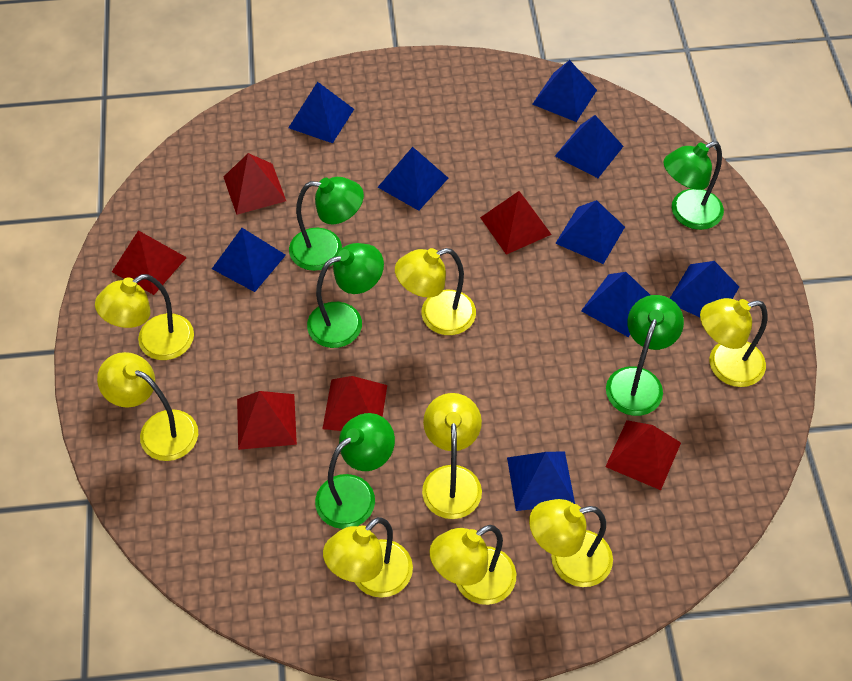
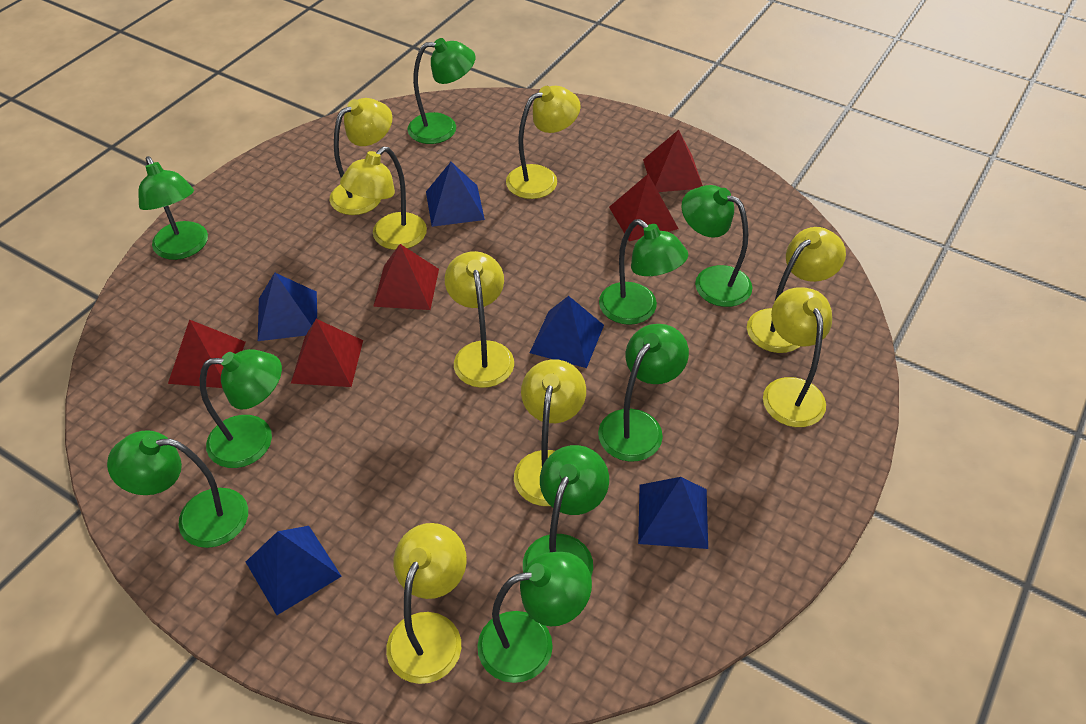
blue pyramid: 9 -> 5
green lamp: 5 -> 9
red pyramid: 6 -> 5

